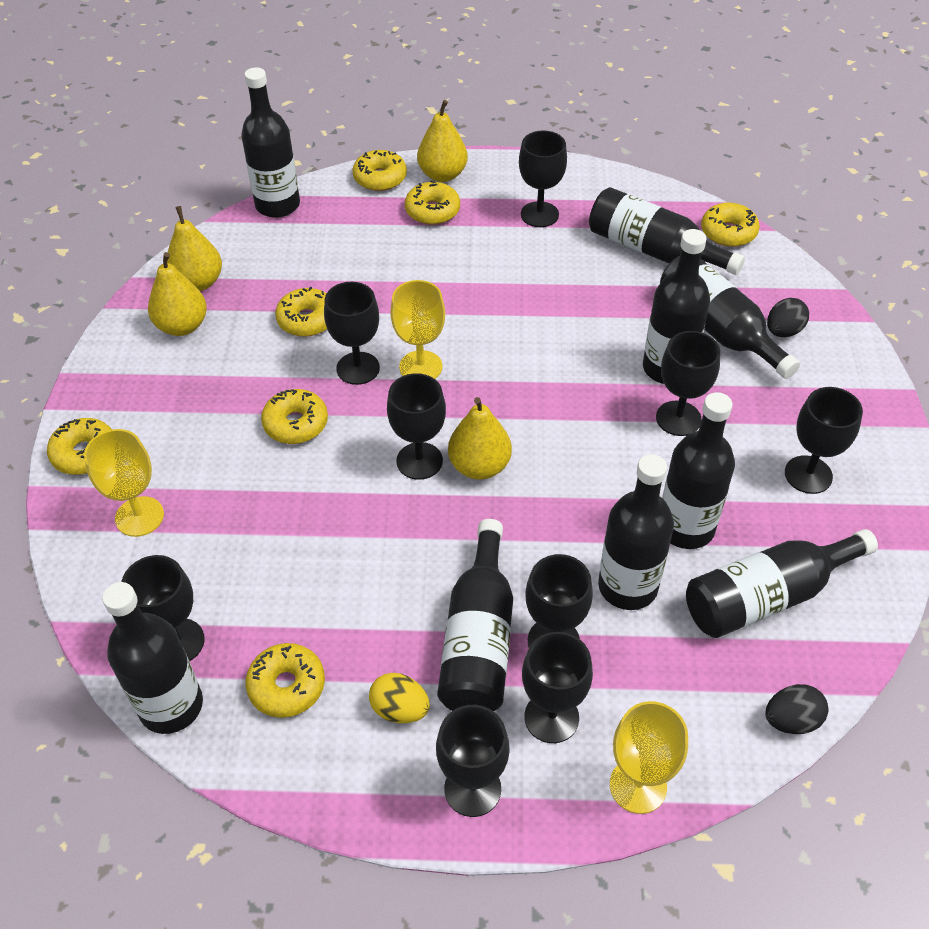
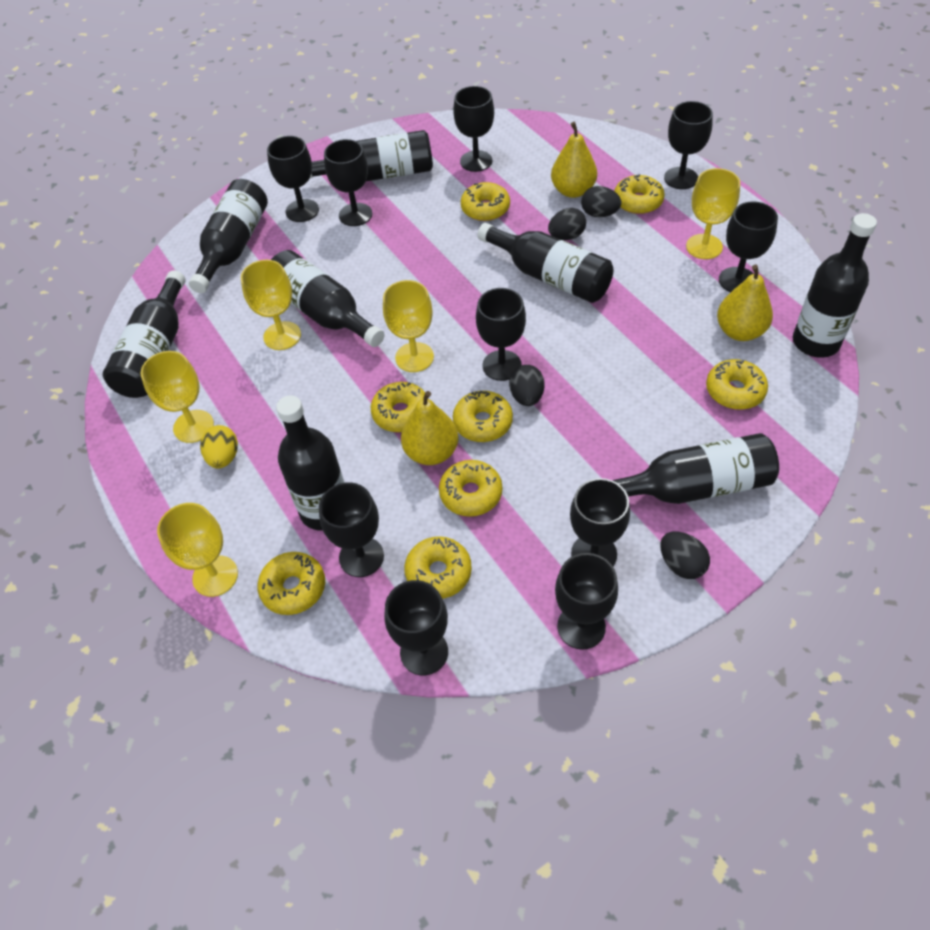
black bottle: 9 -> 8
black egg: 2 -> 4
black goblet: 9 -> 10
yellow donut: 7 -> 8
yellow goblet: 3 -> 5
yellow pear: 4 -> 3

